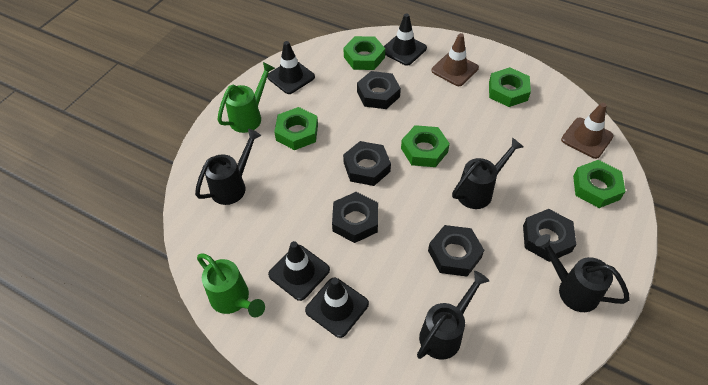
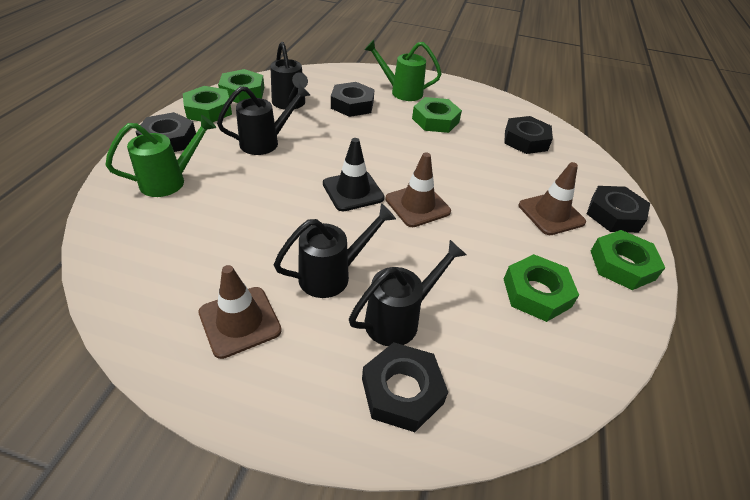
black traffic cone: 4 -> 1
brown traffic cone: 2 -> 3

